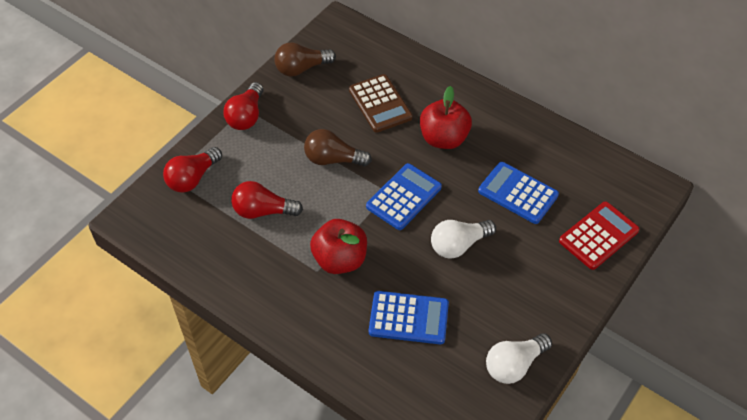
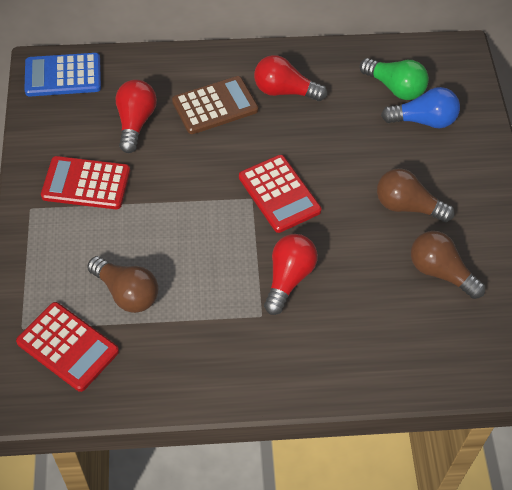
blue calculator: 3 -> 1
blue light bulb: 0 -> 1
brown light bulb: 2 -> 3
green light bulb: 0 -> 1
red apple: 2 -> 0
red calculator: 1 -> 3
white light bulb: 2 -> 0

